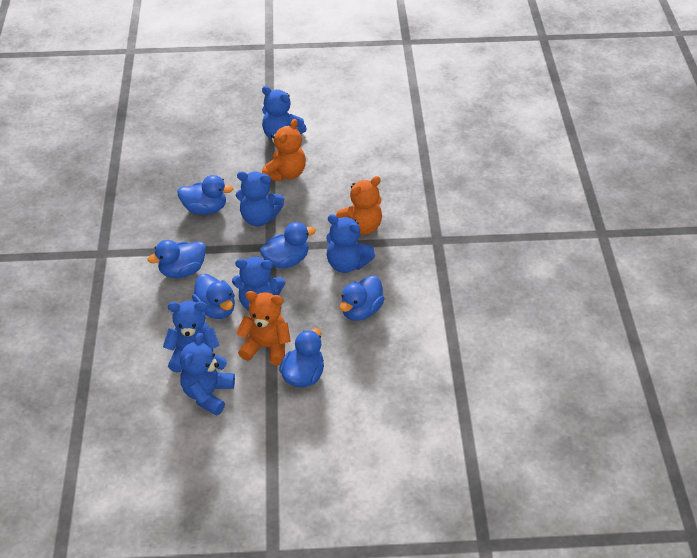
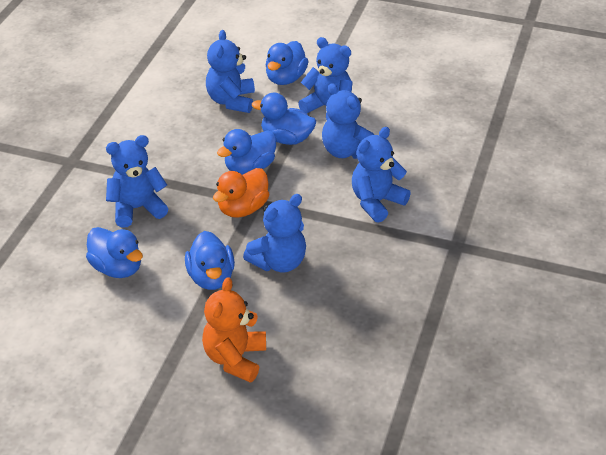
blue duck: 6 -> 5
orange duck: 0 -> 1
orange teddy bear: 3 -> 1

